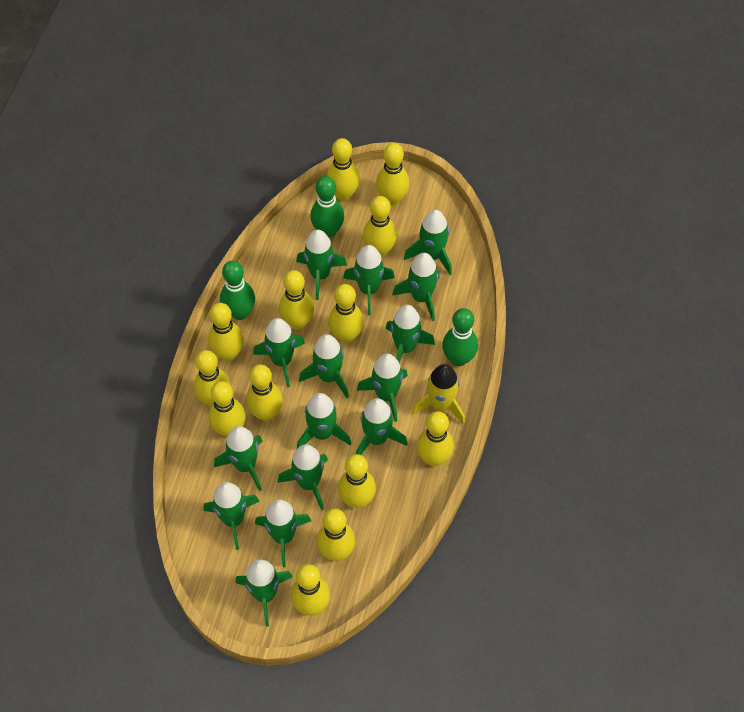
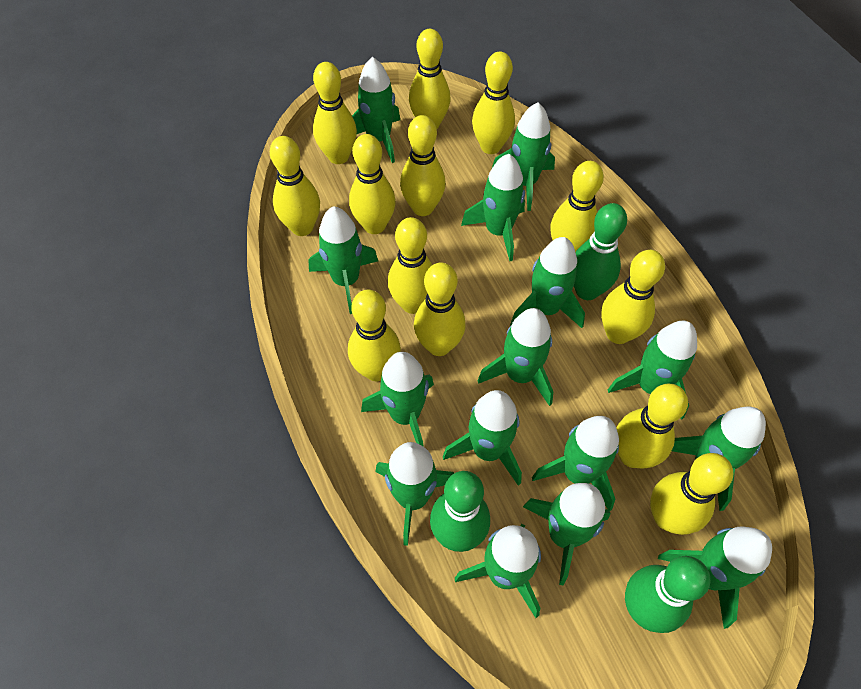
yellow rocket: 1 -> 0

